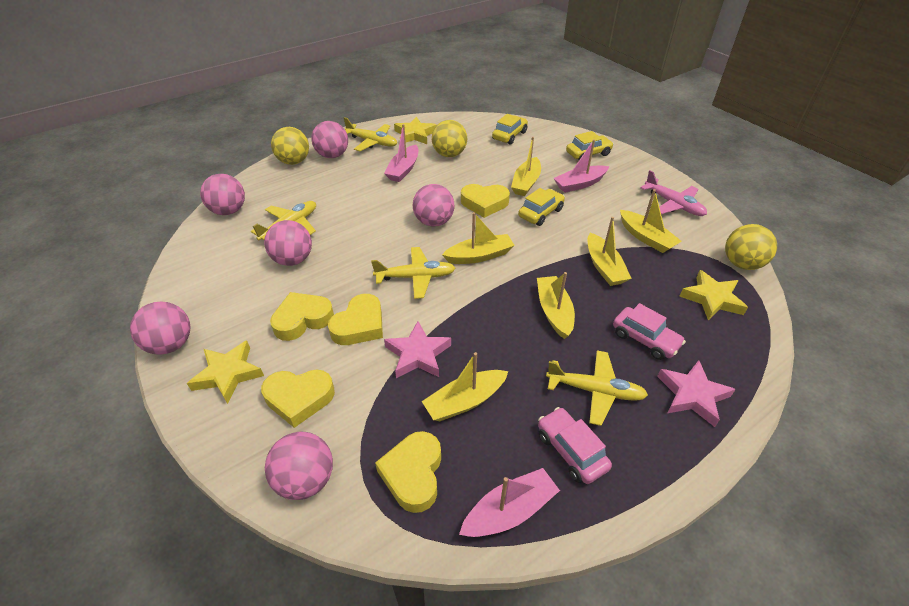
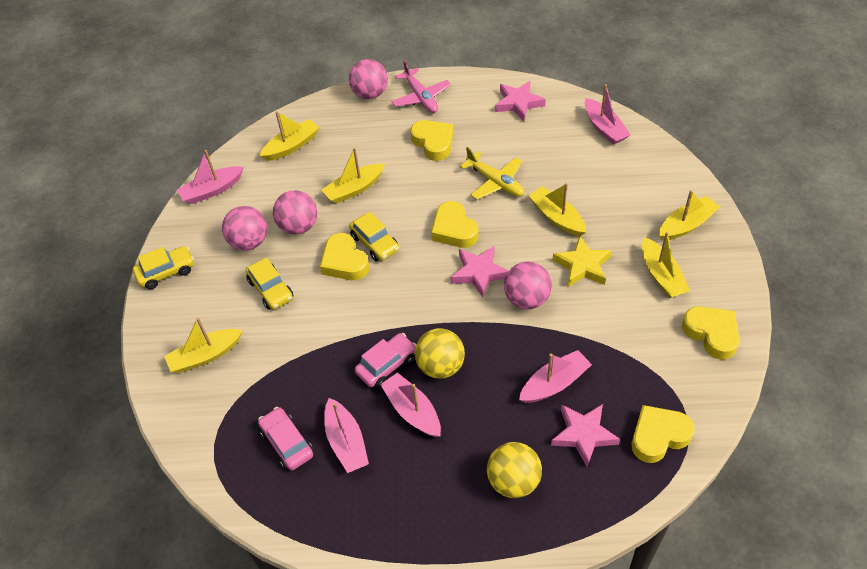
pink ball: 6 -> 4
pink boat: 3 -> 5
pink star: 2 -> 3
yellow ball: 3 -> 2
yellow plane: 4 -> 1
yellow star: 3 -> 1

